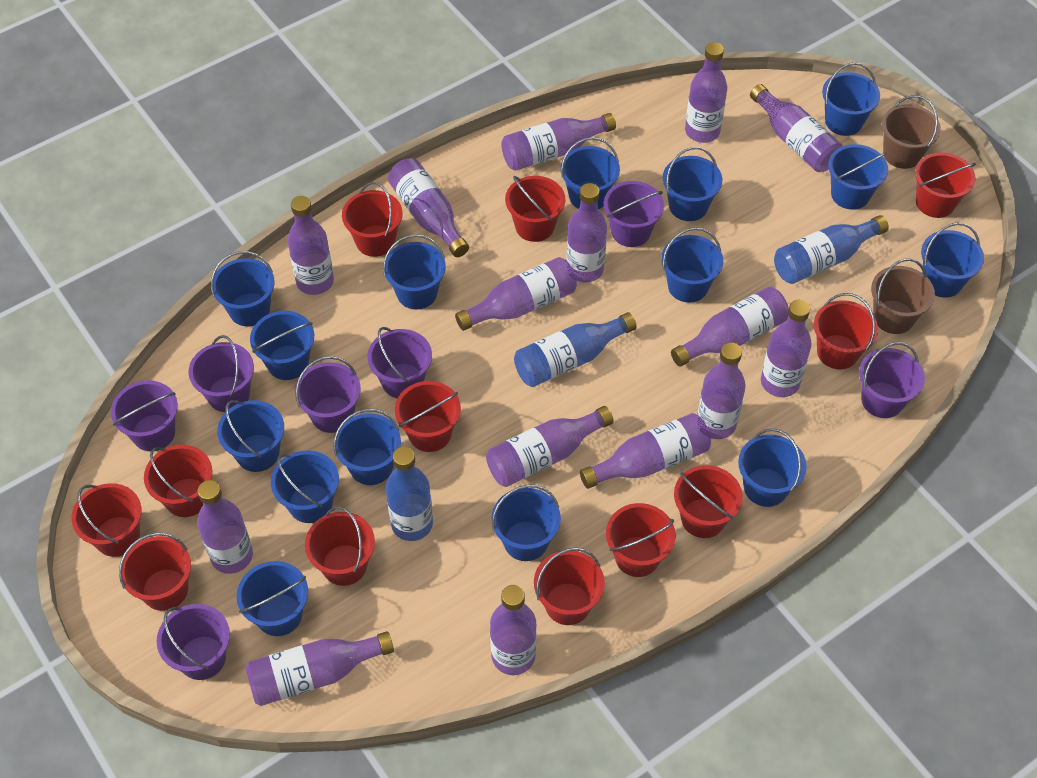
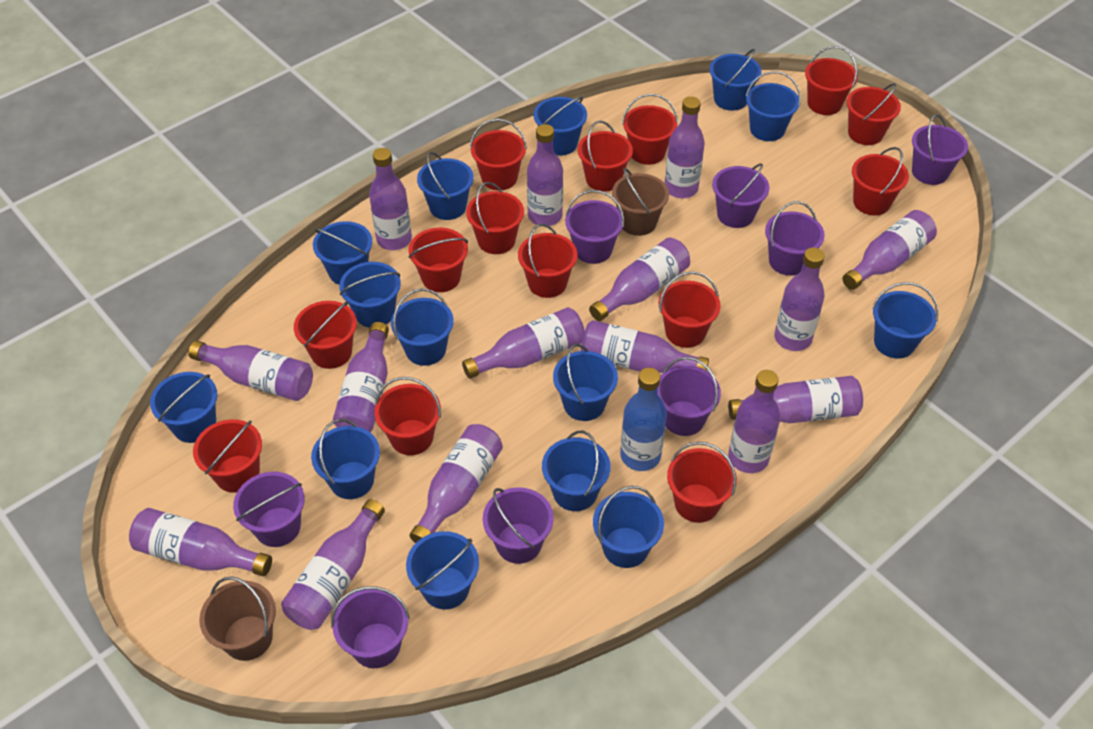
blue bottle: 3 -> 1
blue bucket: 15 -> 14
purple bucket: 7 -> 8
red bucket: 12 -> 14

